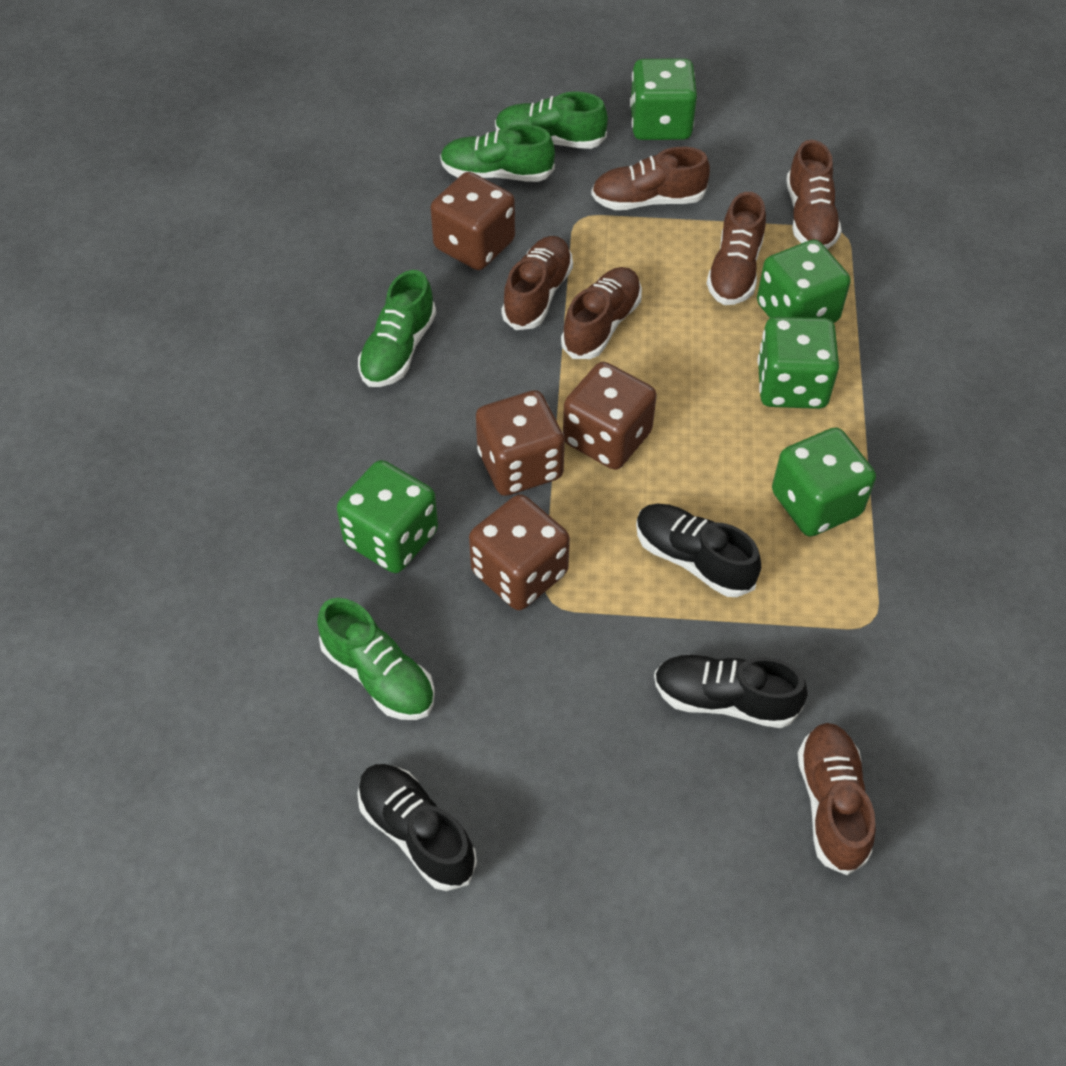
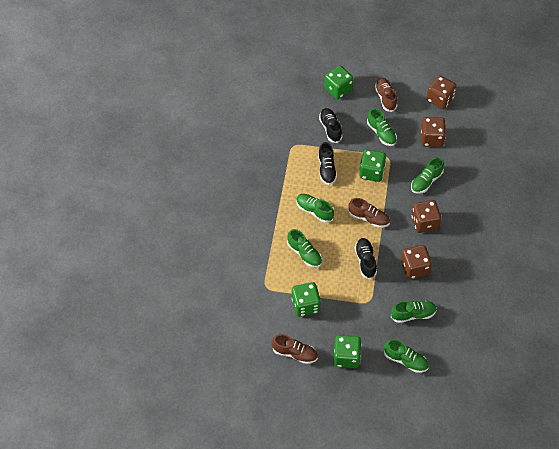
brown shoe: 6 -> 3
green dice: 5 -> 4
green shoe: 4 -> 6

